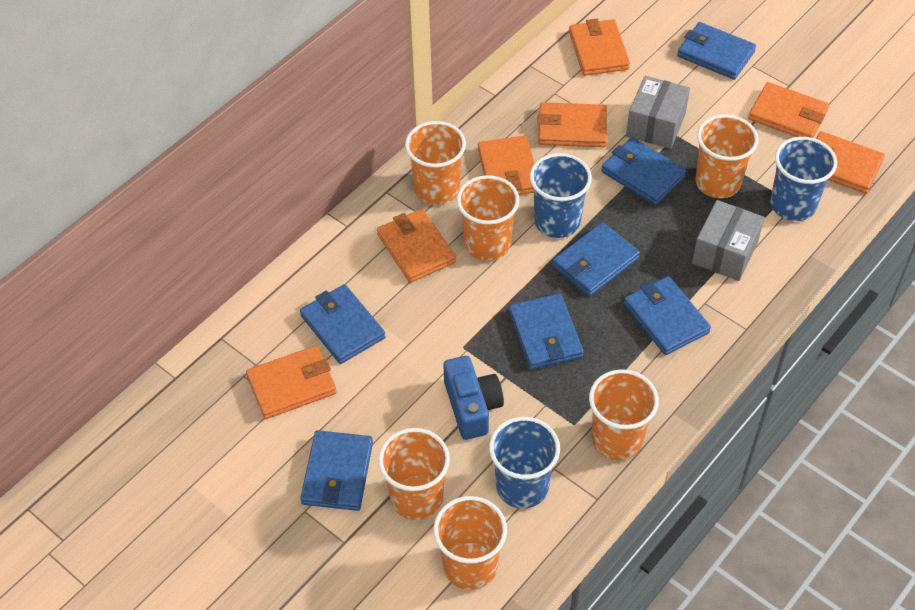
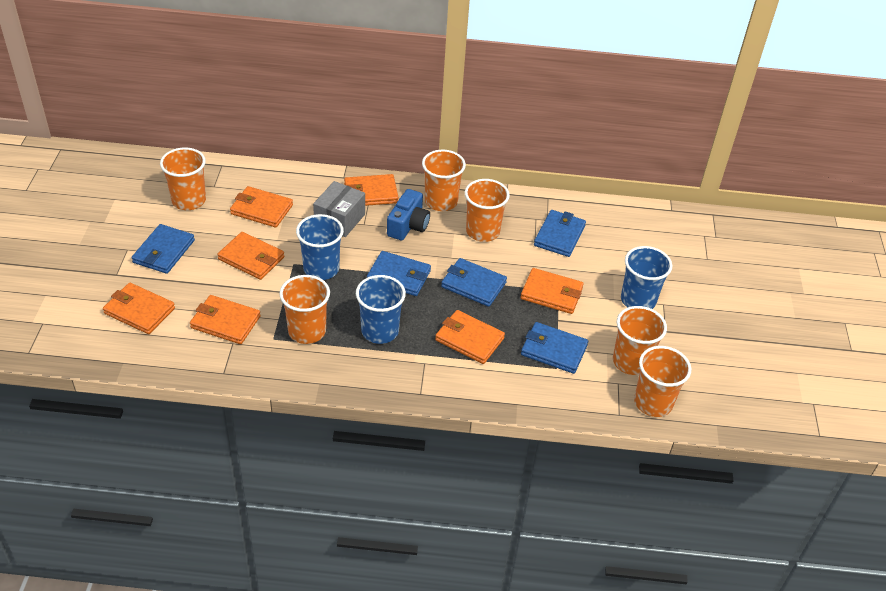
blue wallet: 7 -> 5
grey box: 2 -> 1

